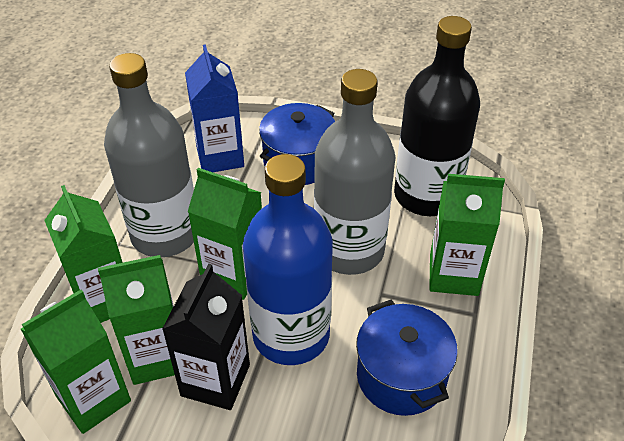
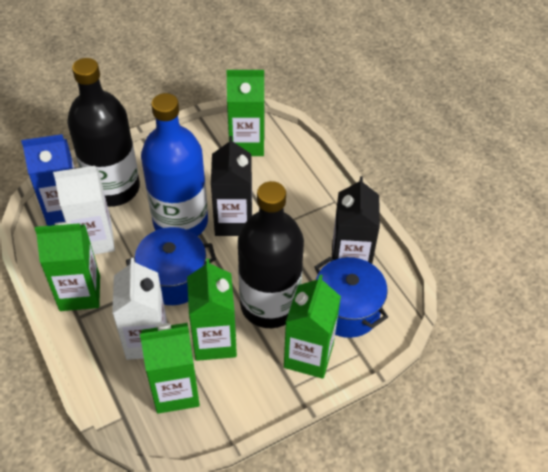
black bottle: 1 -> 2
black carton: 1 -> 2
grey bottle: 2 -> 0
white carton: 0 -> 2

